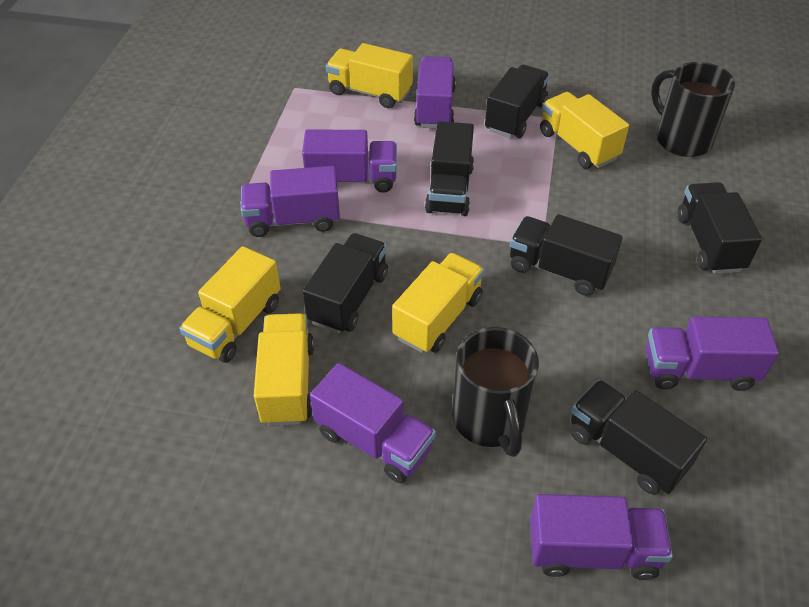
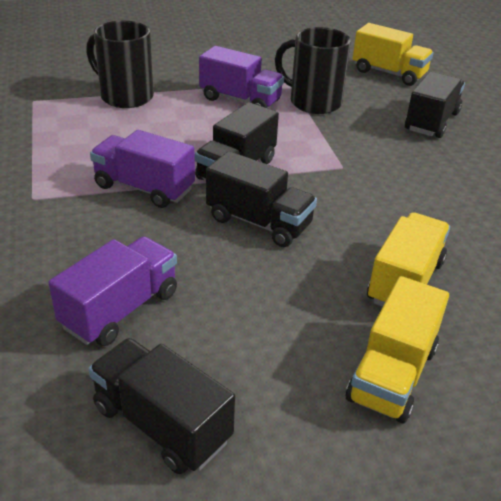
black truck: 6 -> 4
purple truck: 6 -> 3
yellow truck: 5 -> 3

